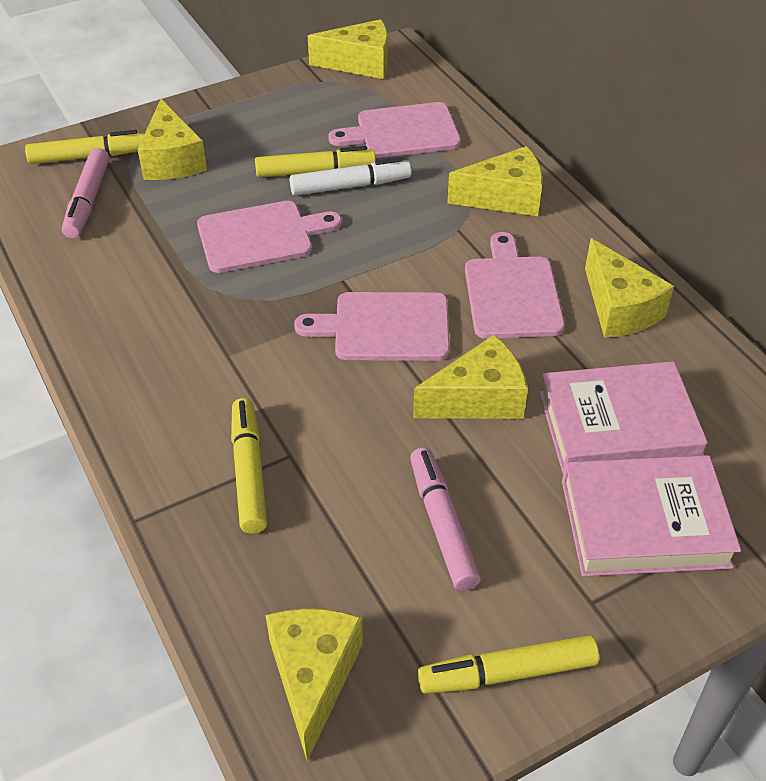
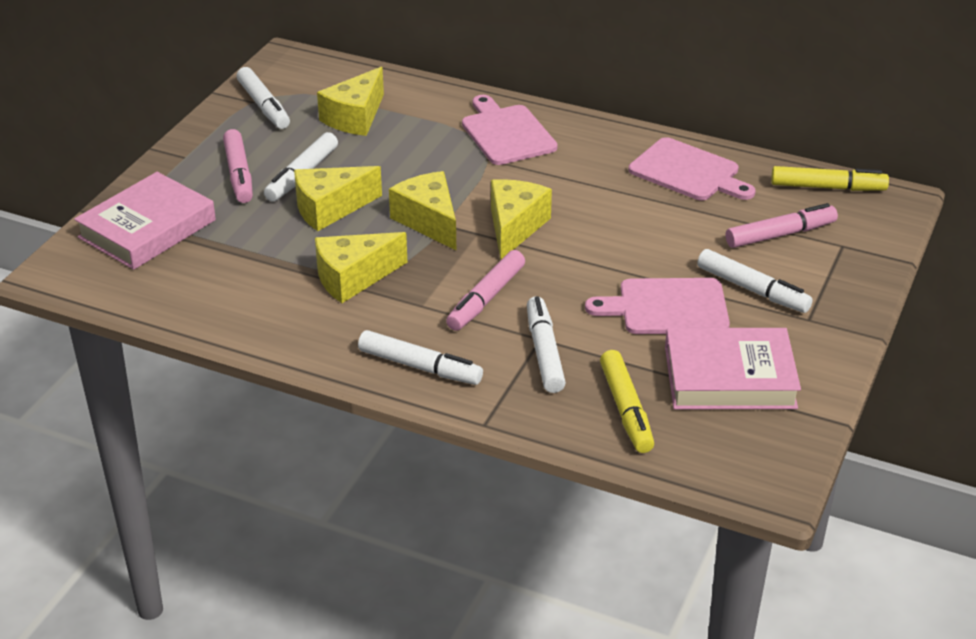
pink cutting board: 4 -> 3
pink marker: 2 -> 3
white marker: 1 -> 5
yellow cheese: 6 -> 5
yellow marker: 4 -> 2

